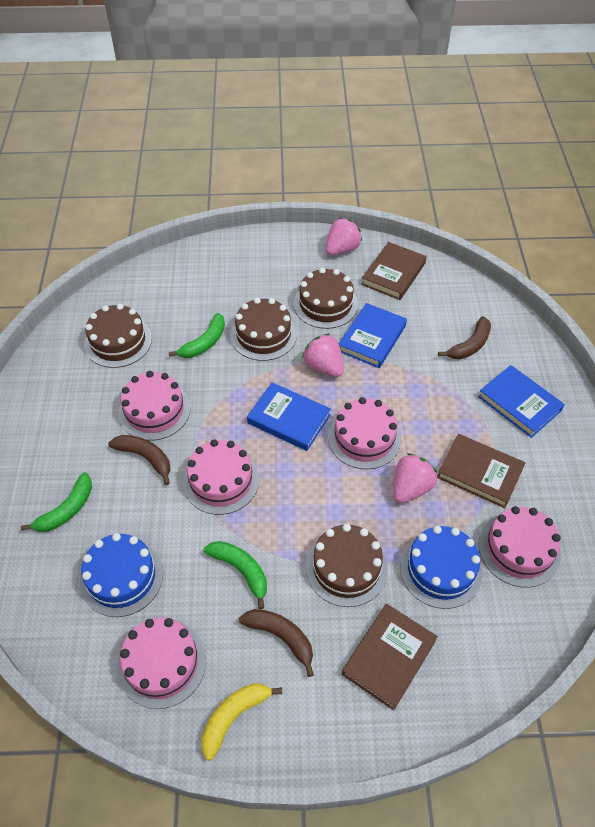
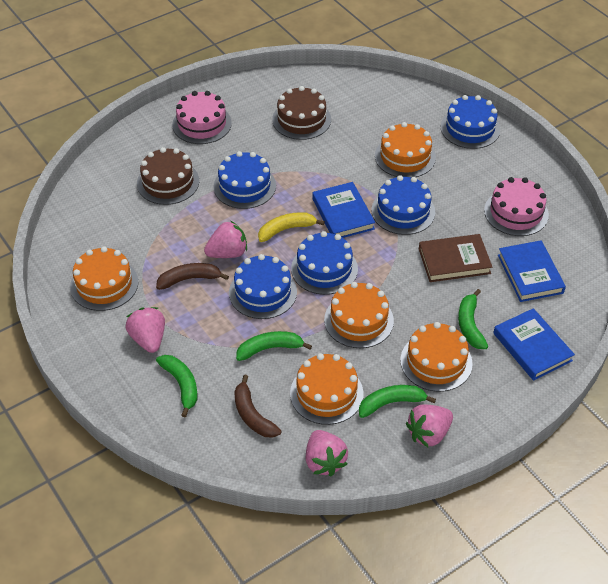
blue cake: 2 -> 5
brown banana: 3 -> 2
brown book: 3 -> 1
brown cake: 4 -> 2
green banana: 3 -> 4
orange cake: 0 -> 5
pink cake: 5 -> 2
pink strawberry: 3 -> 4

